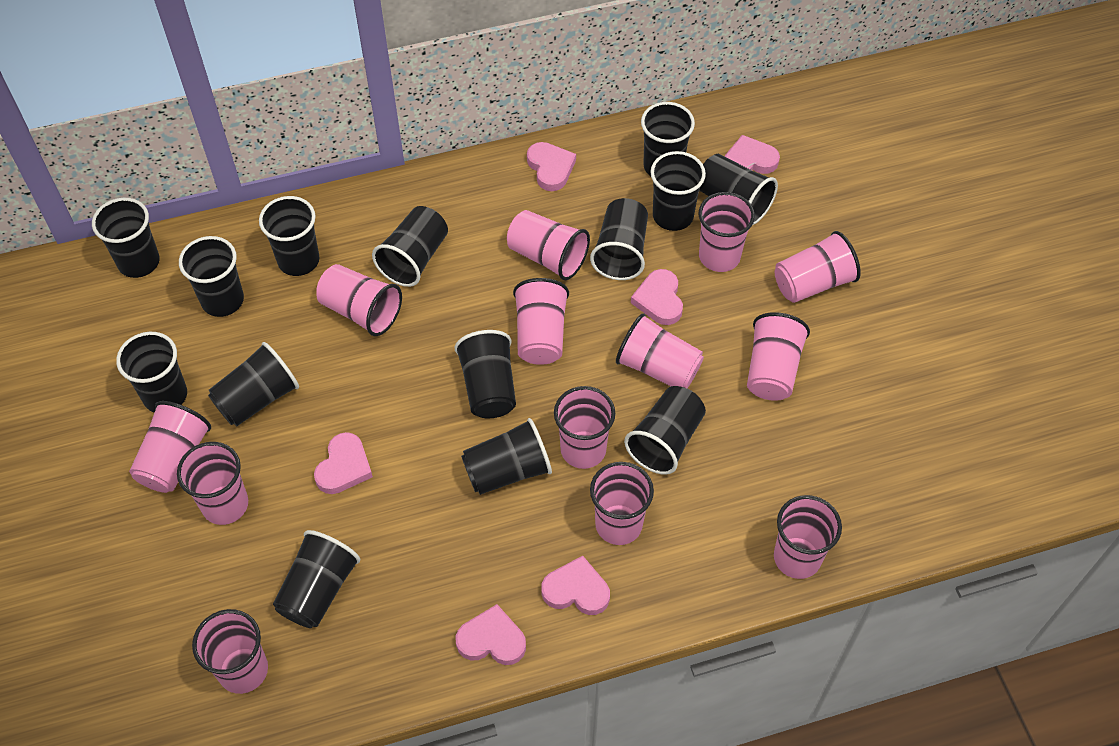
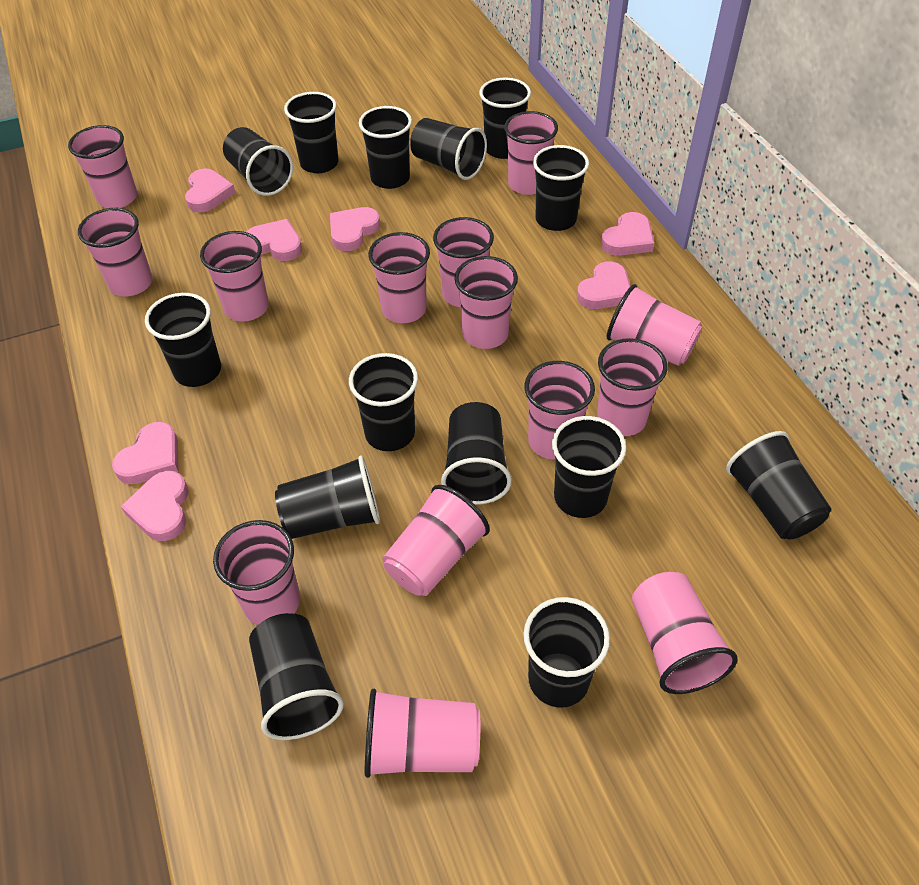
pink cup: 13 -> 14
pink heart: 6 -> 7

